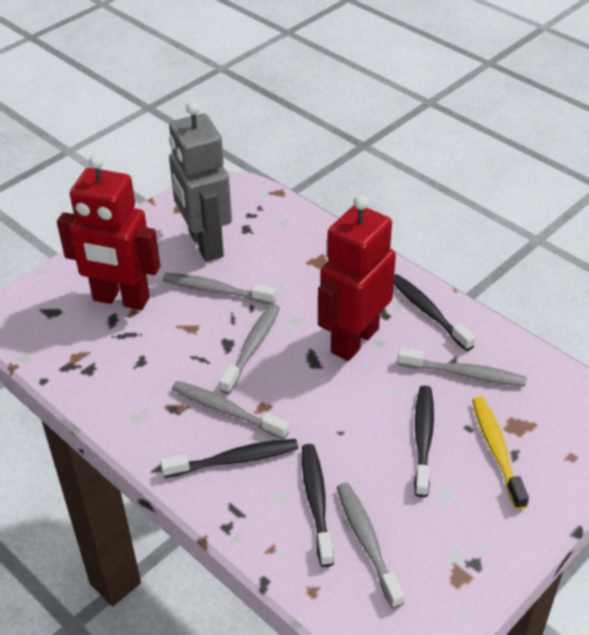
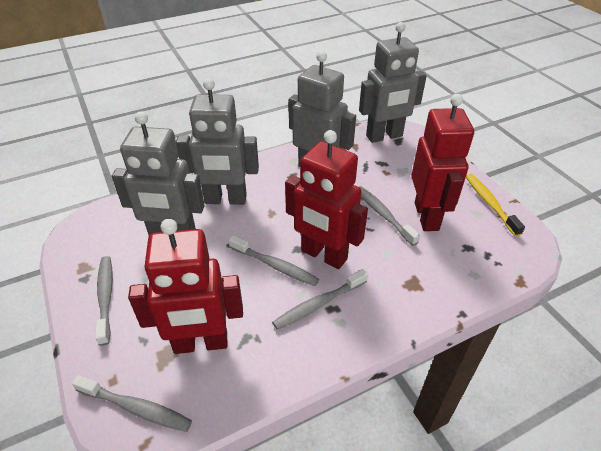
black toothbrush: 4 -> 0
grey robot: 1 -> 4
red robot: 2 -> 3

